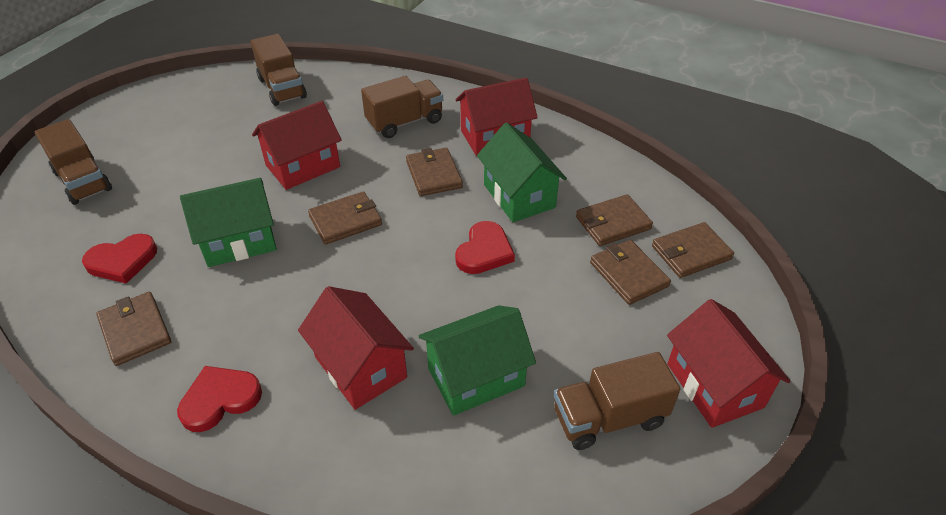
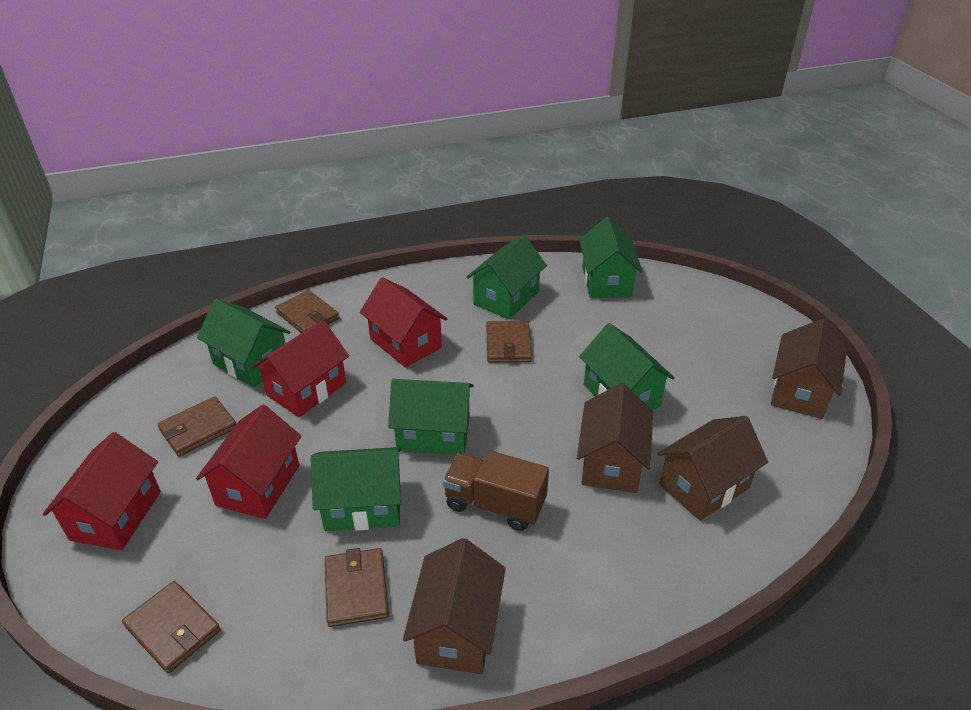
brown house: 0 -> 4
brown truck: 4 -> 1
brown wallet: 6 -> 5
green house: 3 -> 6
red heart: 3 -> 0

